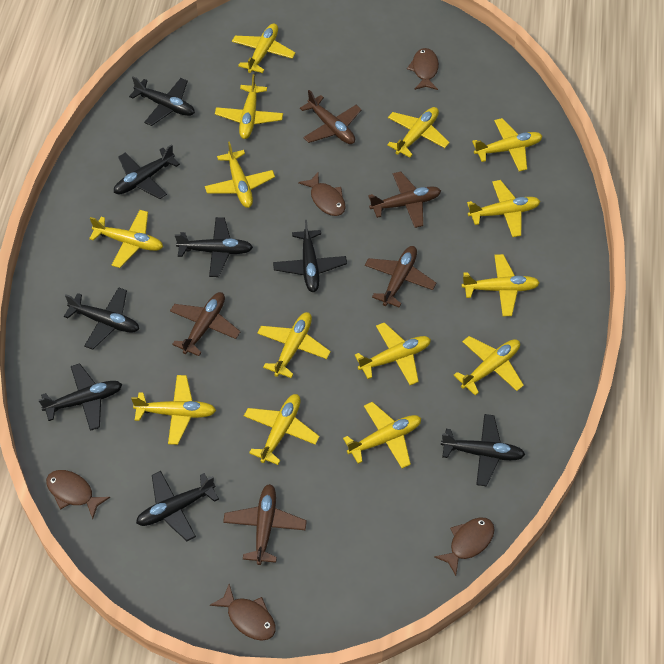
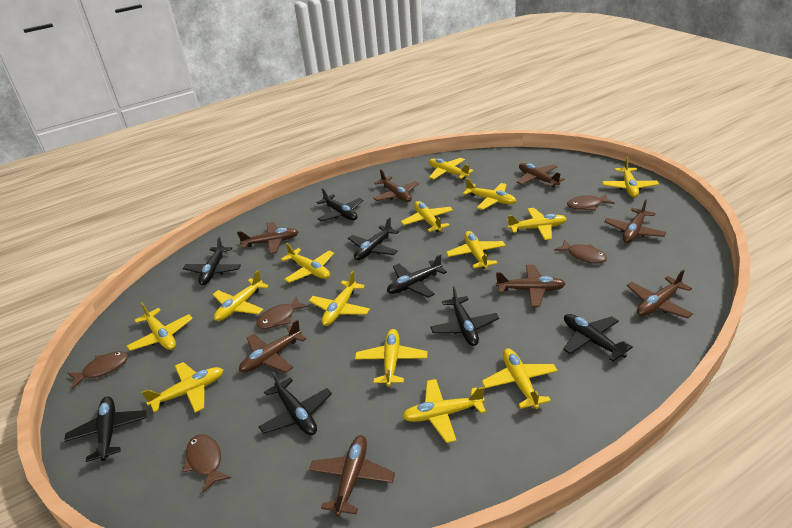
brown plane: 5 -> 8

